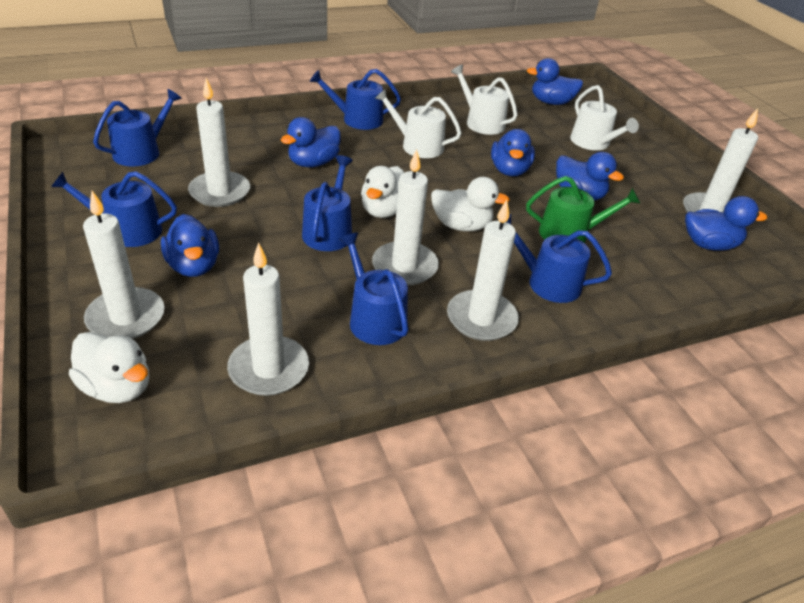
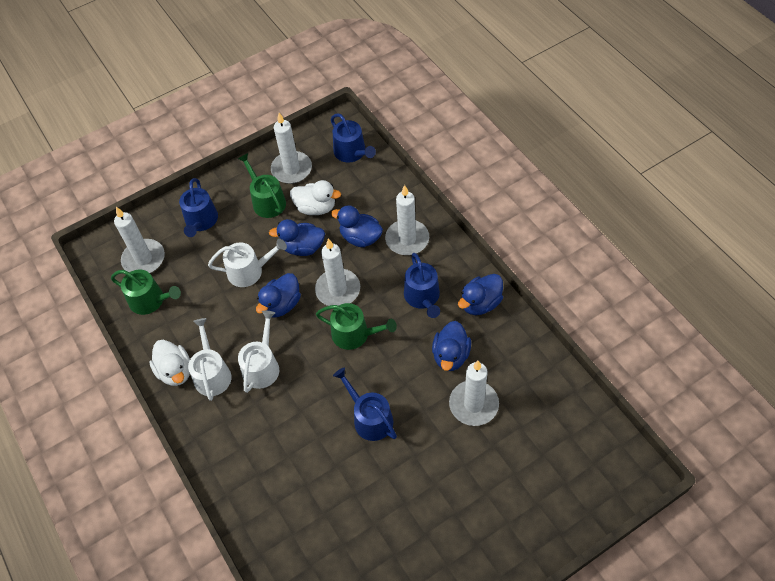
blue duck: 6 -> 5
blue watering can: 6 -> 4
green watering can: 1 -> 3
white candle: 6 -> 5
white duck: 3 -> 2

